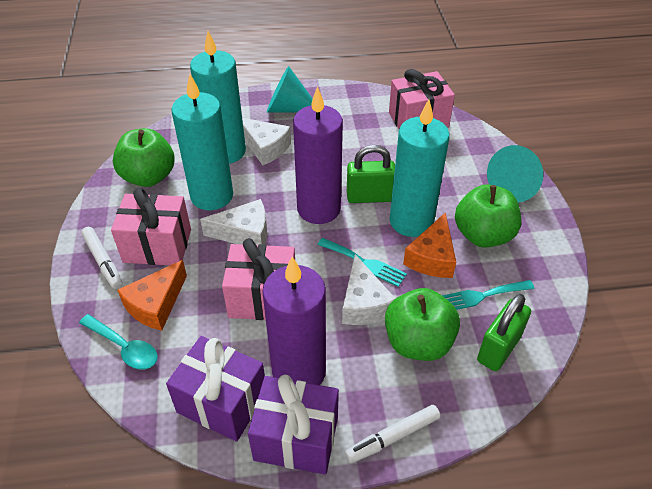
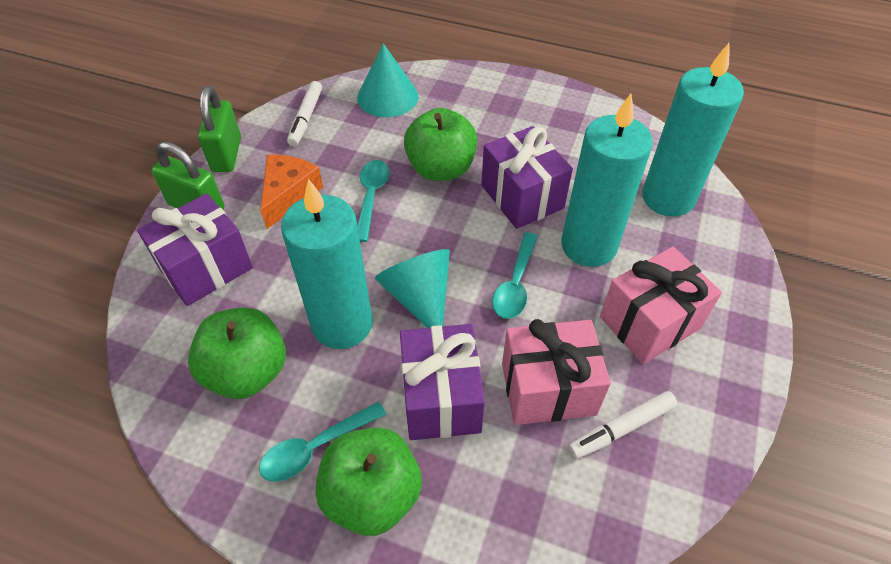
orange cheese: 2 -> 1
pink gift: 3 -> 2
purple candle: 2 -> 0
purple gift: 2 -> 3
turquoise fork: 2 -> 0
turquoise spoon: 1 -> 3
white cheese: 3 -> 0

